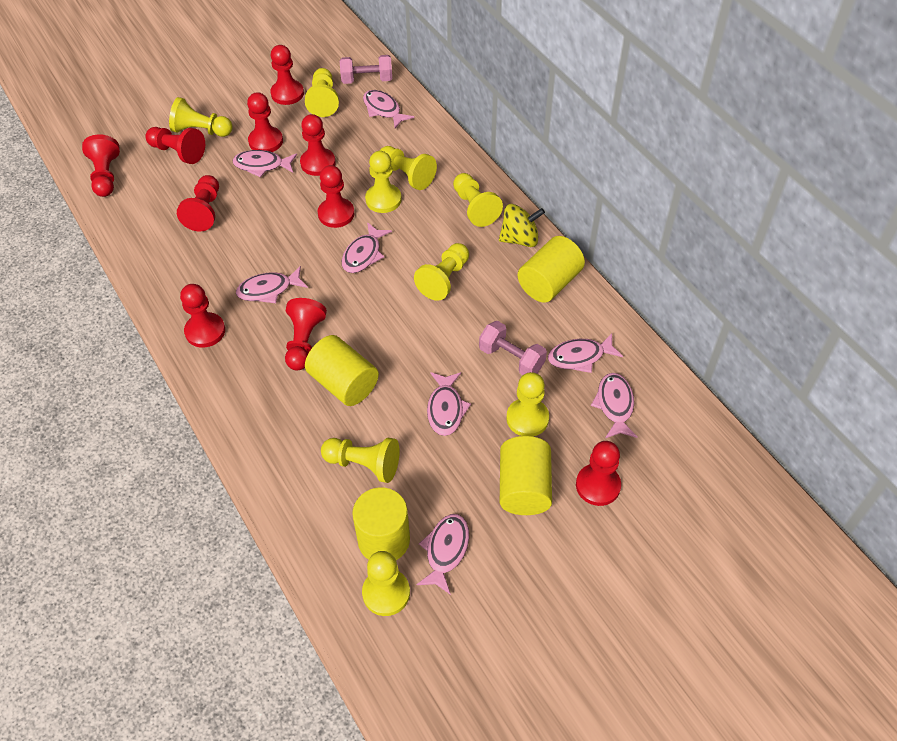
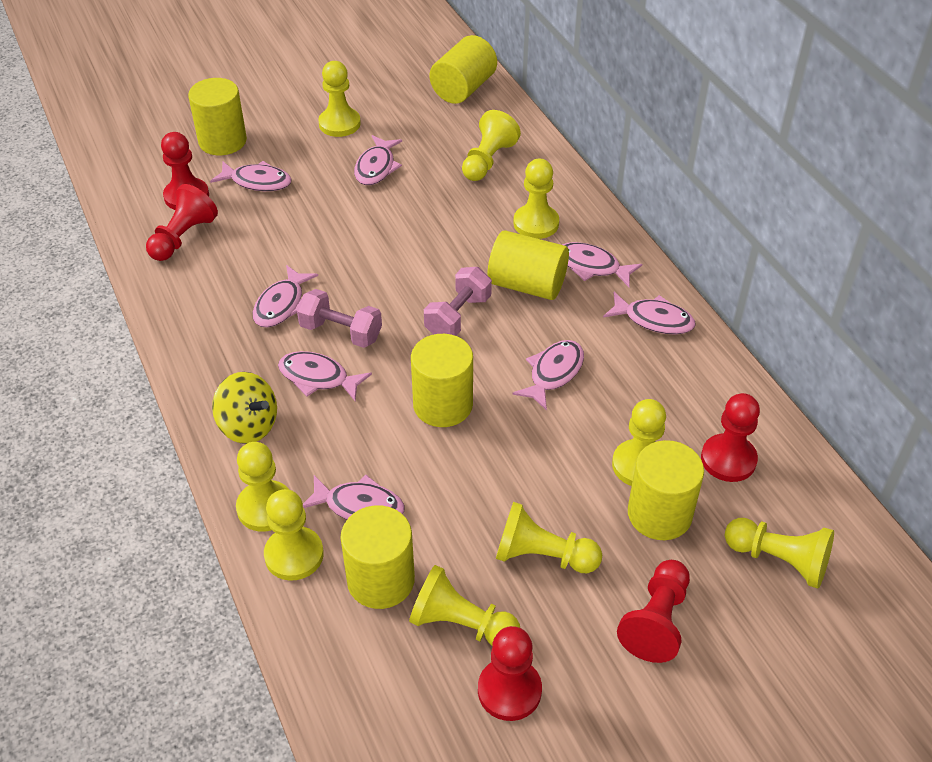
red pawn: 10 -> 5
yellow cylinder: 4 -> 6

